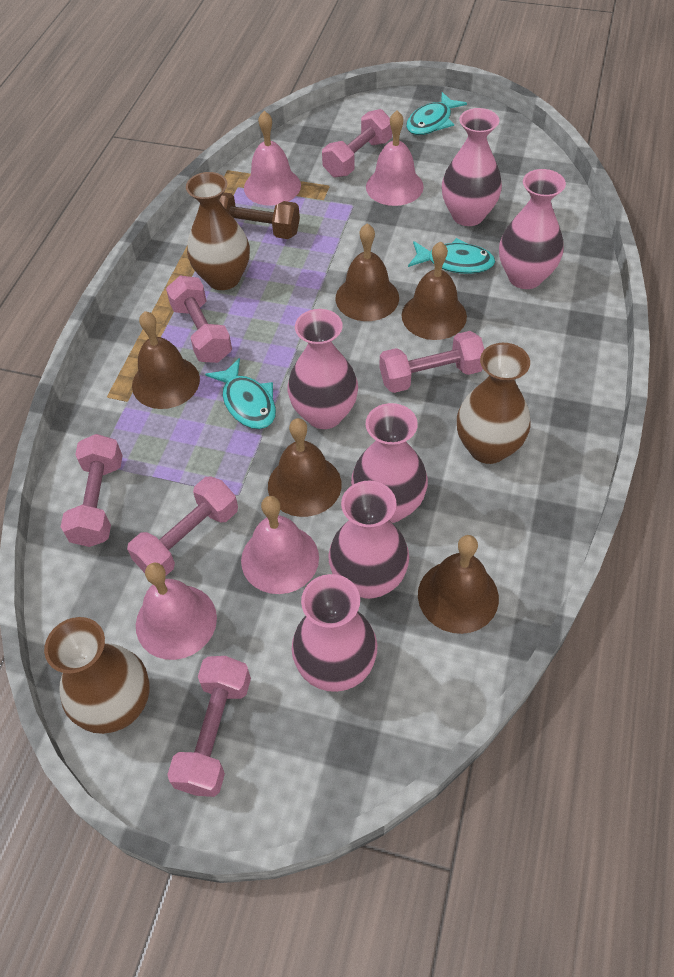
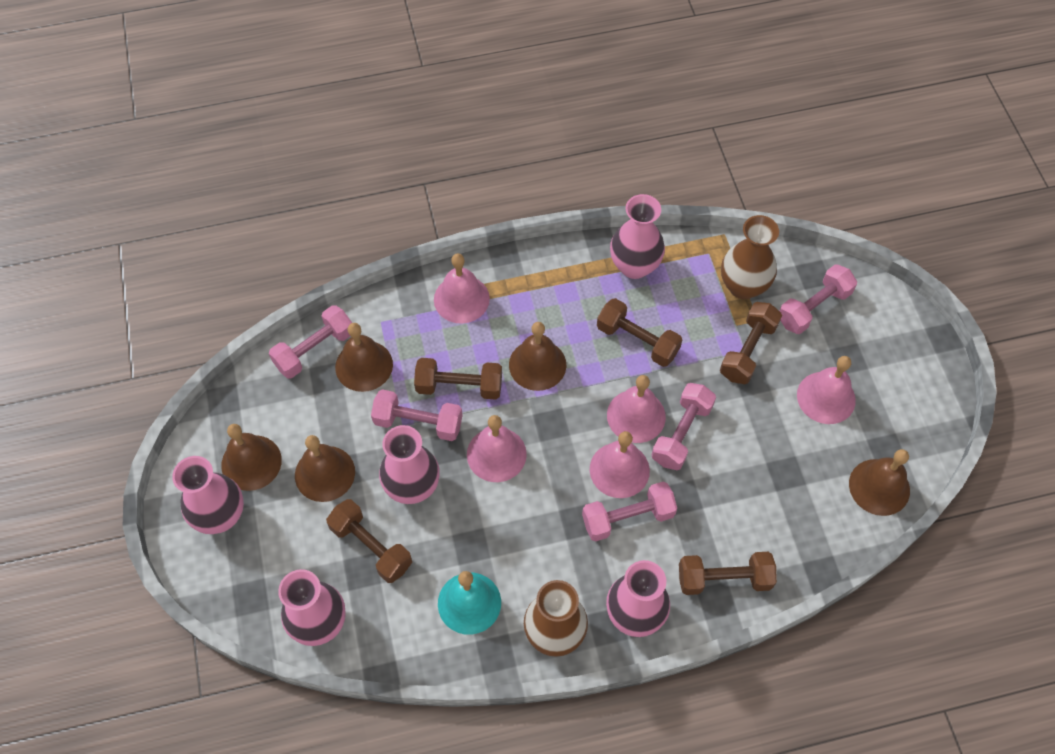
brown dumbbell: 1 -> 5
brown vase: 3 -> 2
pink bell: 4 -> 5
pink dumbbell: 6 -> 5
pink vase: 6 -> 5
turquoise bell: 0 -> 1
turquoise fish: 3 -> 0

